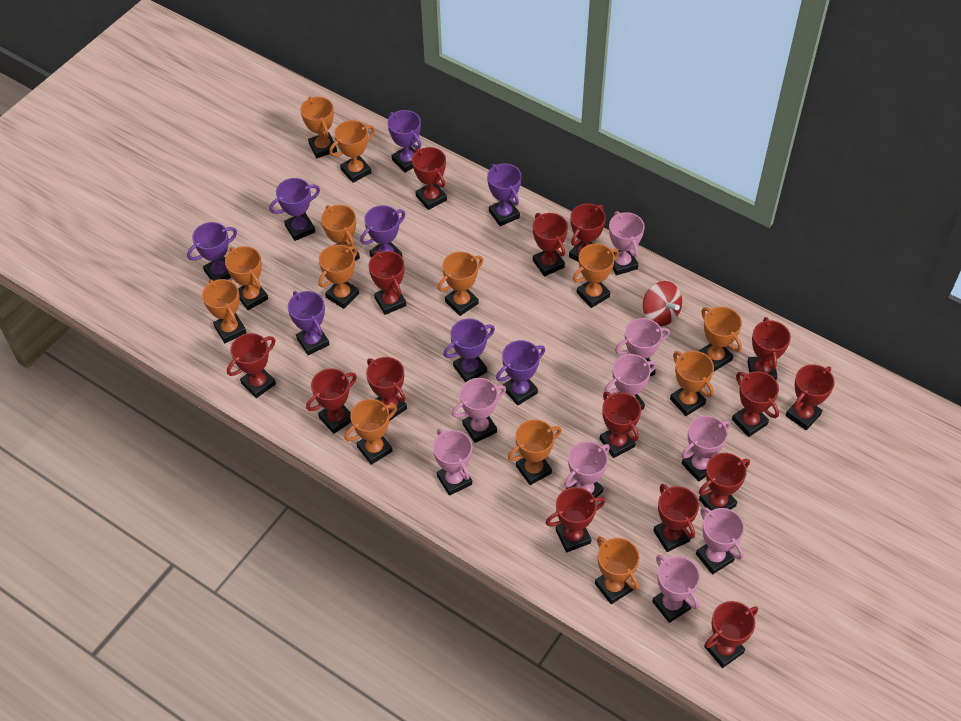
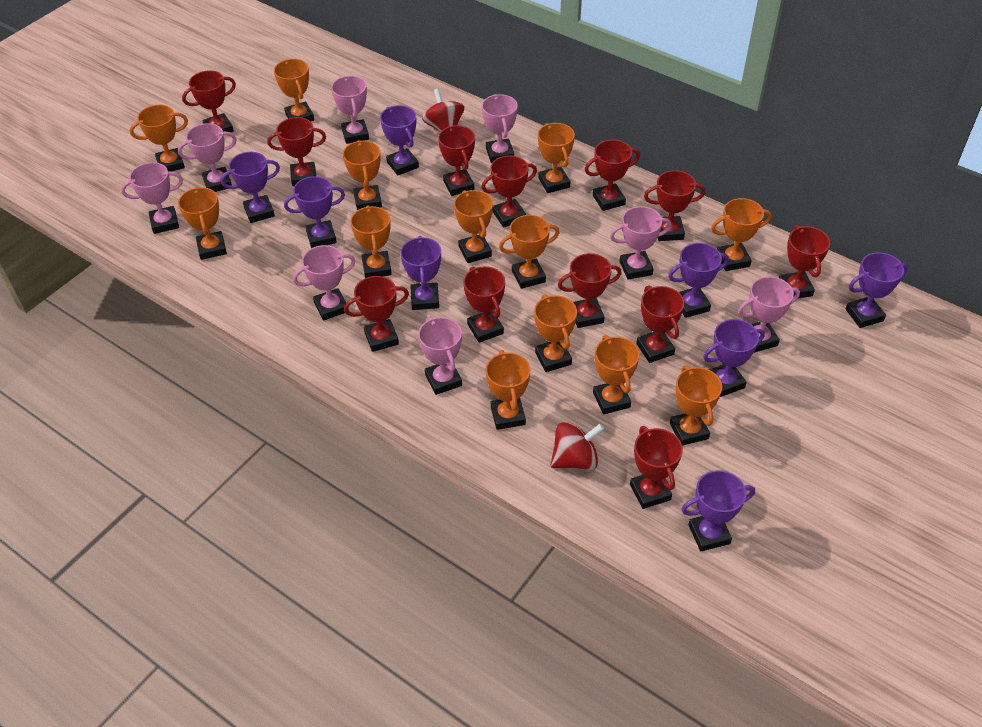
pink trophy: 9 -> 8
red spinning top: 1 -> 2
red trophy: 15 -> 12

